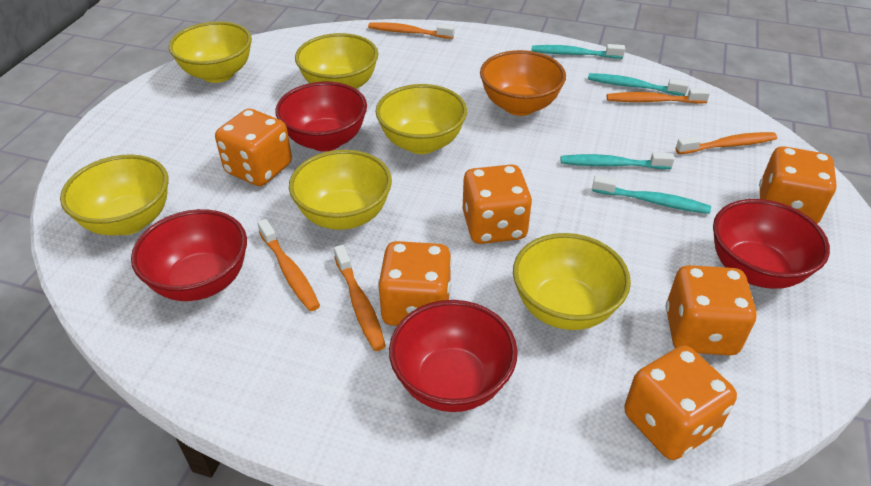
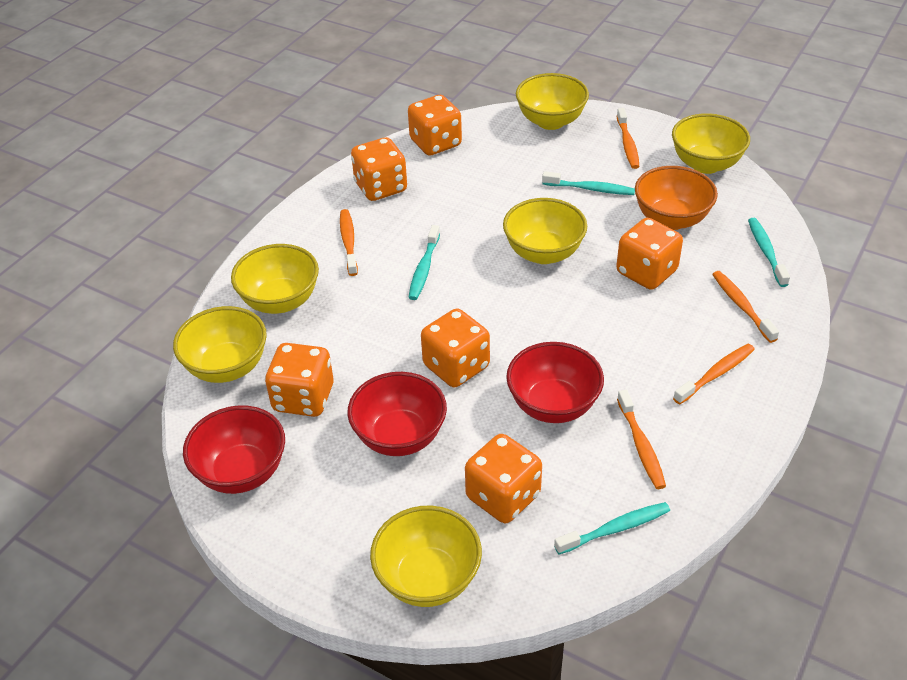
red bowl: 4 -> 3

